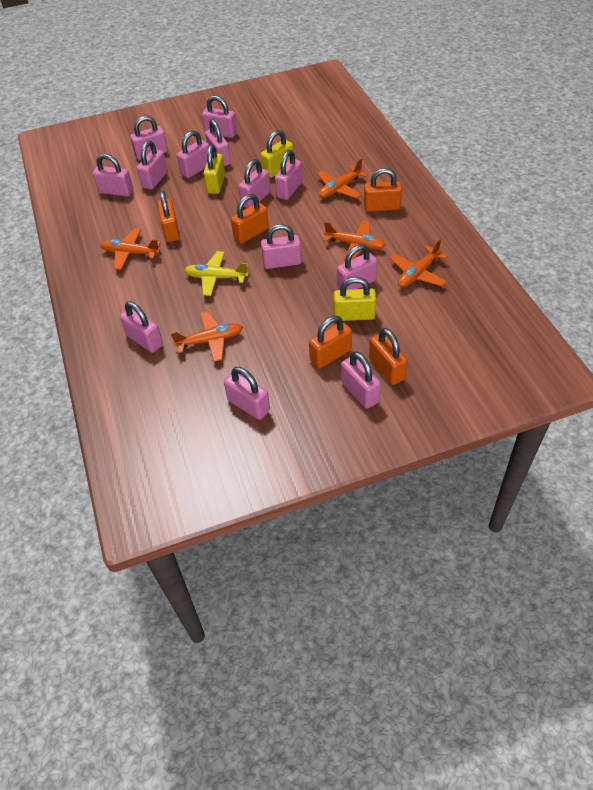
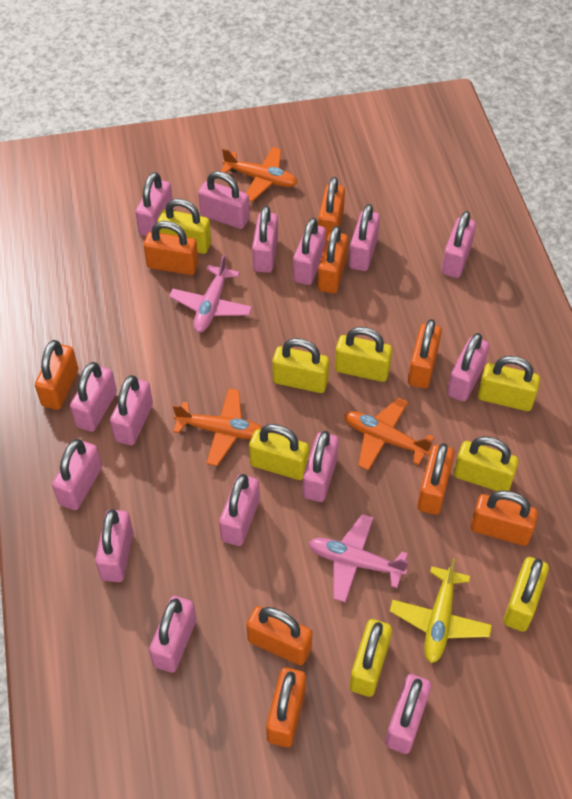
orange padlock: 5 -> 9
orange plane: 5 -> 3
pink padlock: 13 -> 15
pink plane: 0 -> 2
yellow padlock: 3 -> 8

